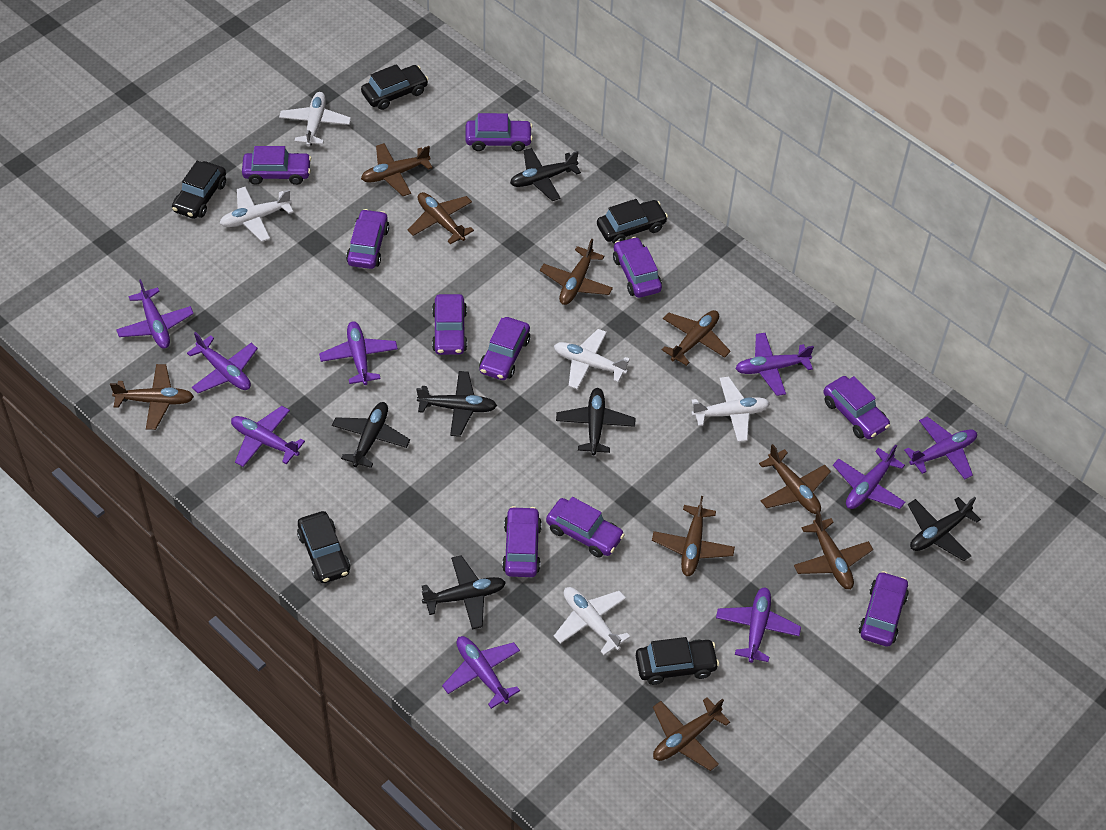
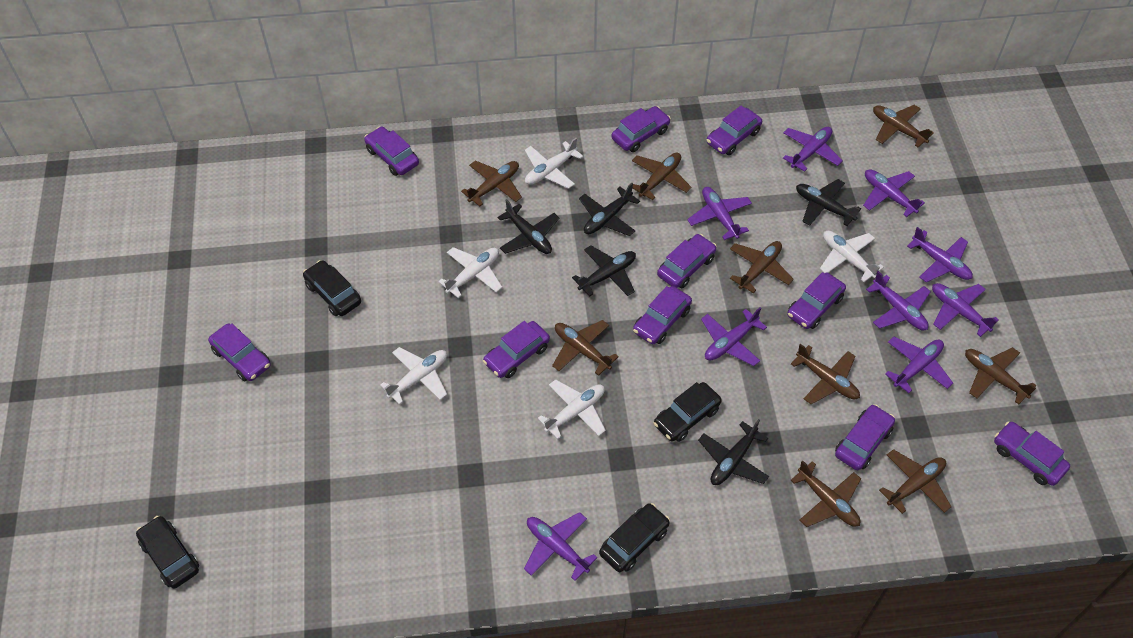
black car: 5 -> 4
black plane: 6 -> 5

